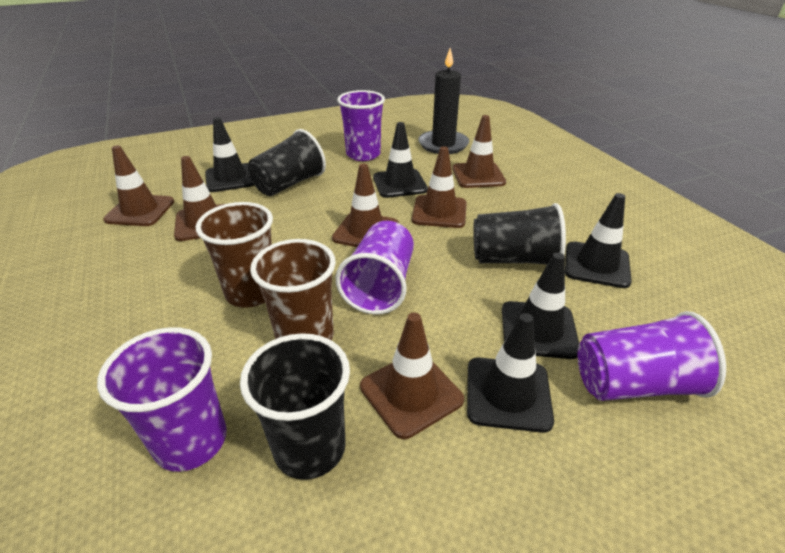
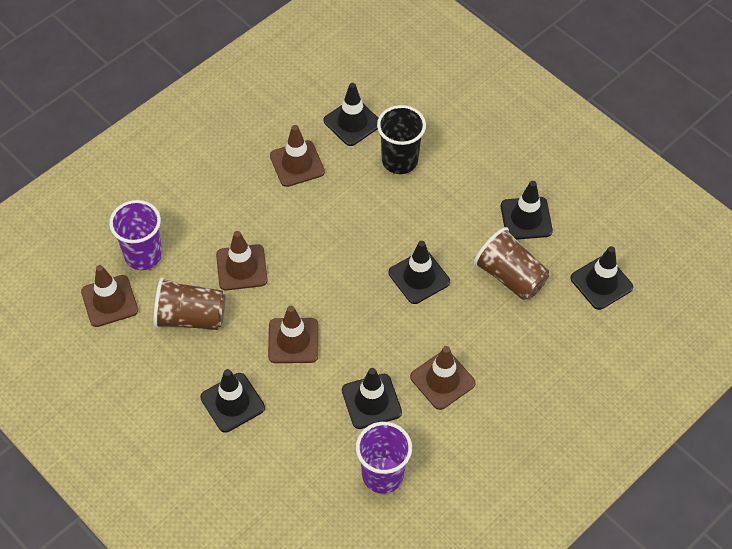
black candle: 1 -> 0
black cup: 3 -> 1
black traffic cone: 5 -> 6
brown traffic cone: 6 -> 5
purple cup: 4 -> 2

